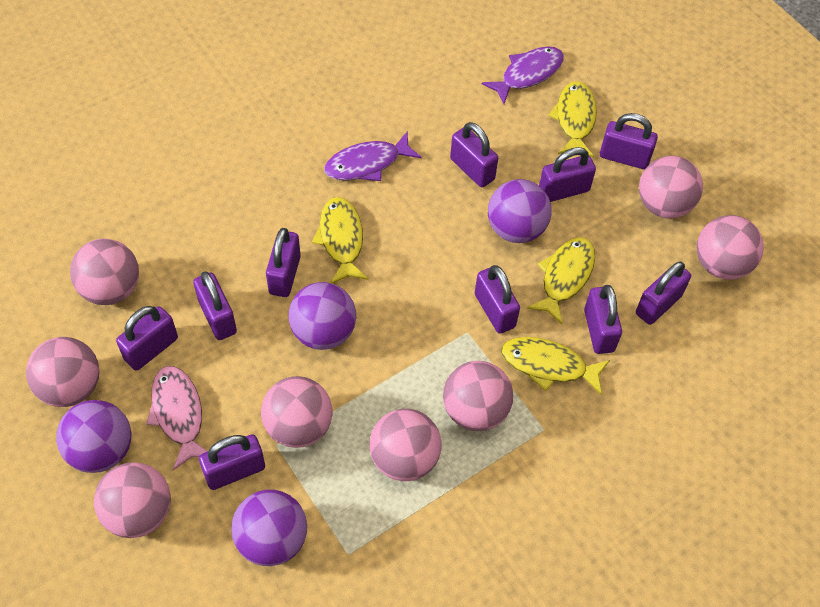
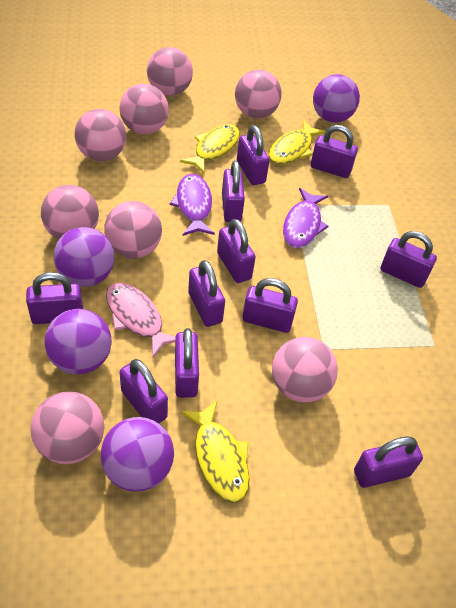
purple padlock: 10 -> 11
yellow fish: 4 -> 3

